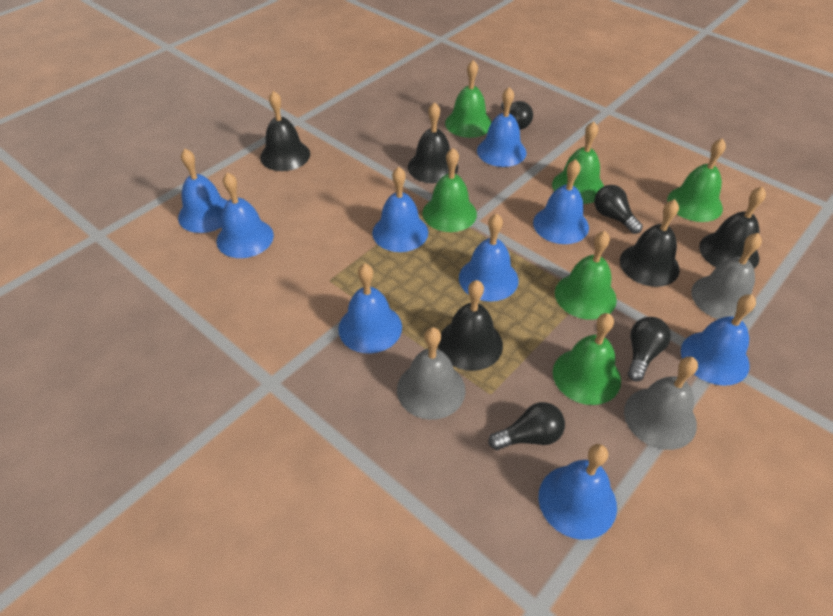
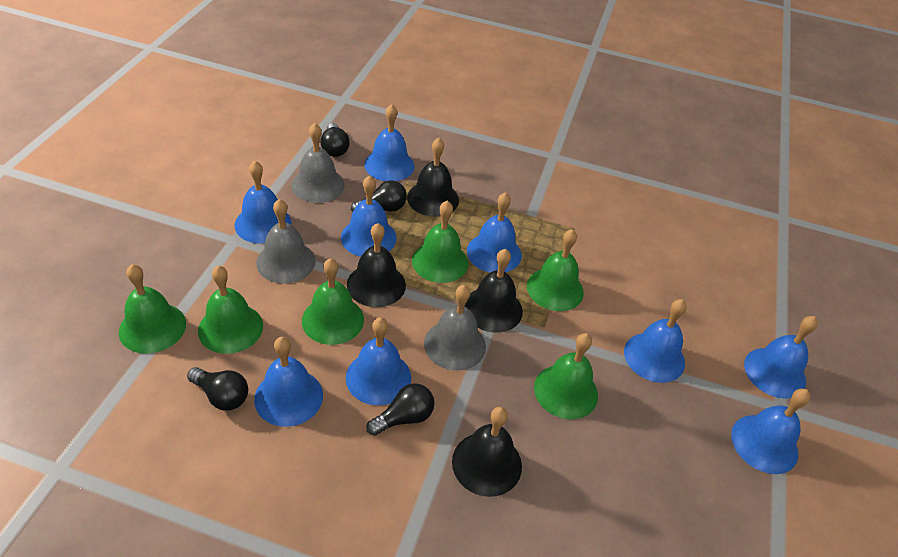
black bell: 5 -> 4

